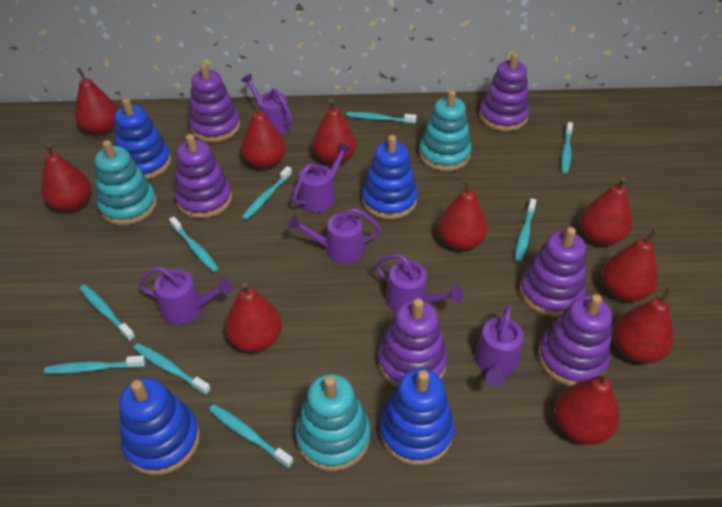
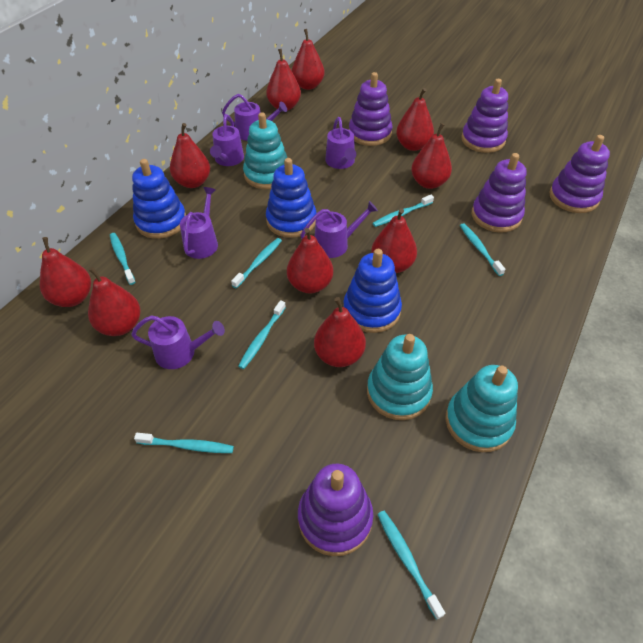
blue stacking toy: 4 -> 3
purple stacking toy: 6 -> 5
turquoise toothbrush: 9 -> 7

